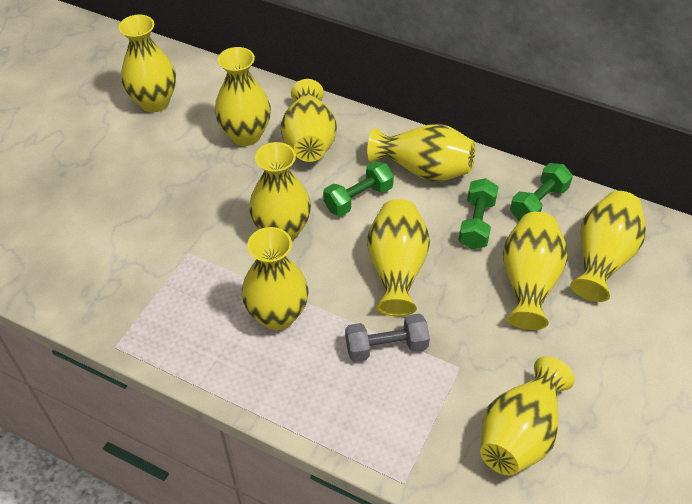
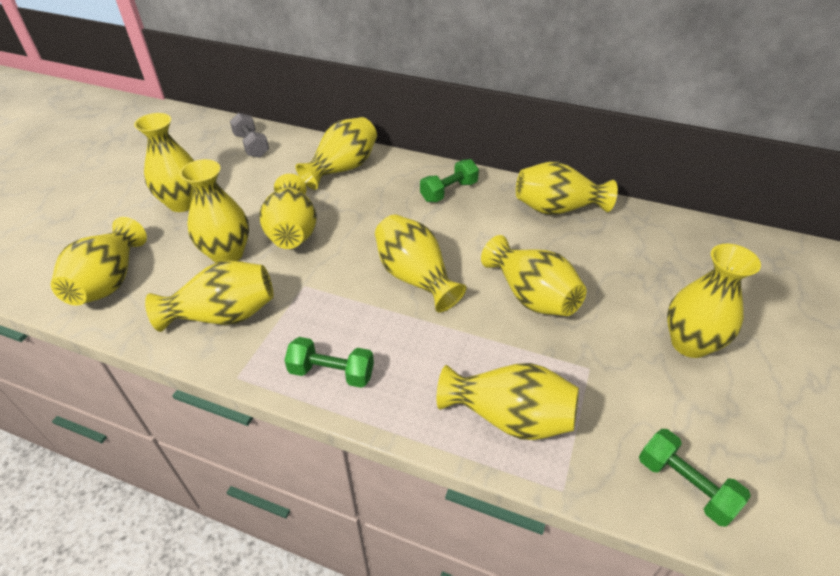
yellow vase: 10 -> 11

